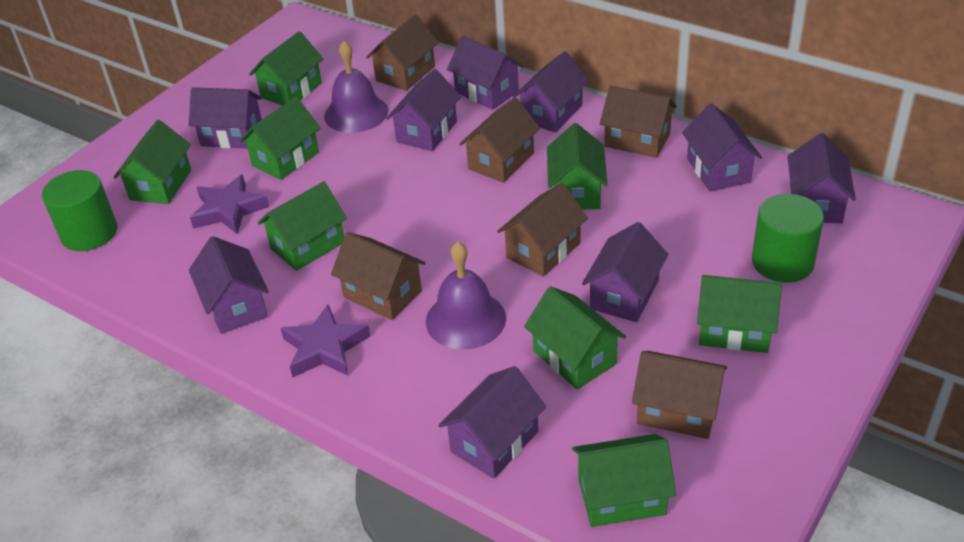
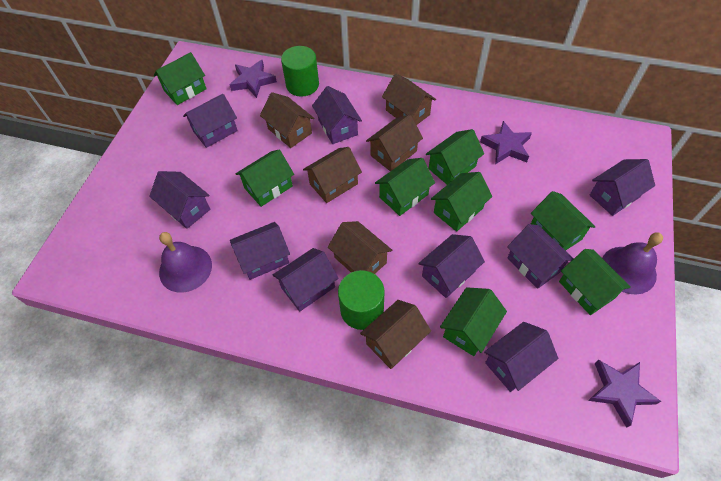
purple star: 2 -> 3

